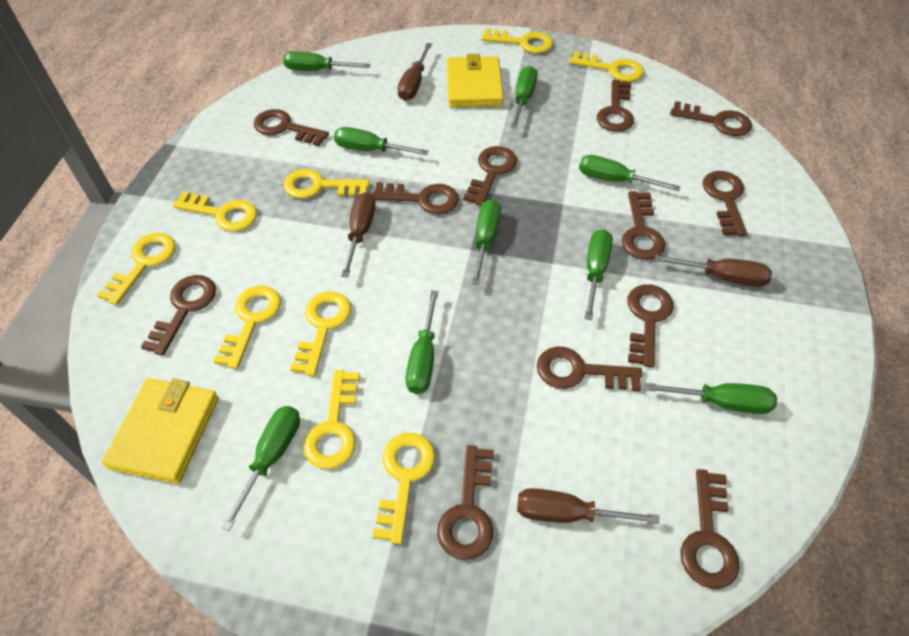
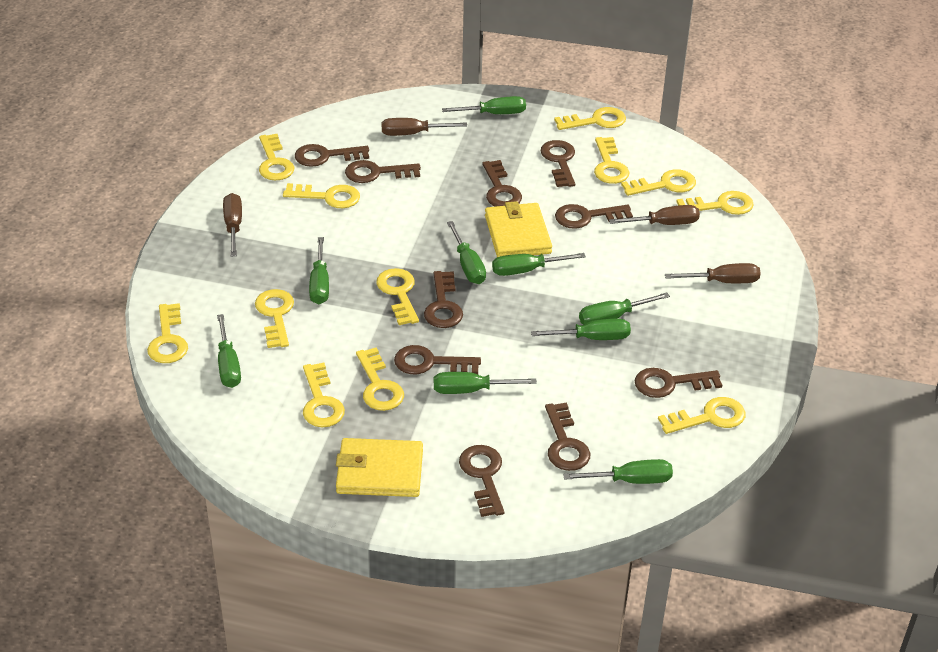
brown key: 12 -> 10
yellow key: 9 -> 12

